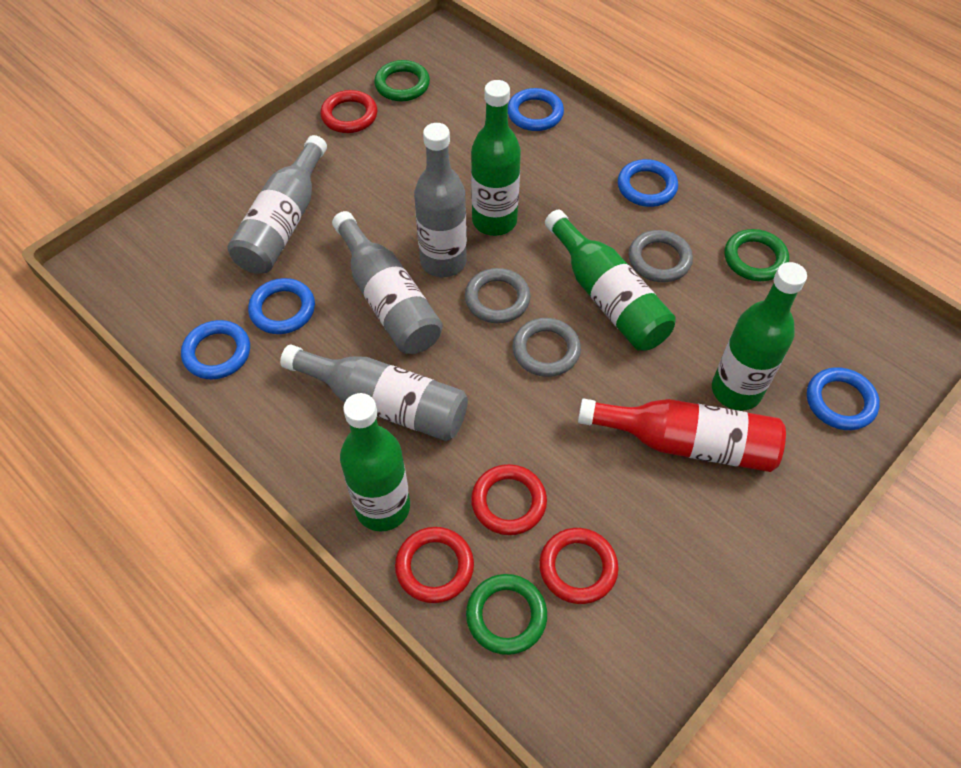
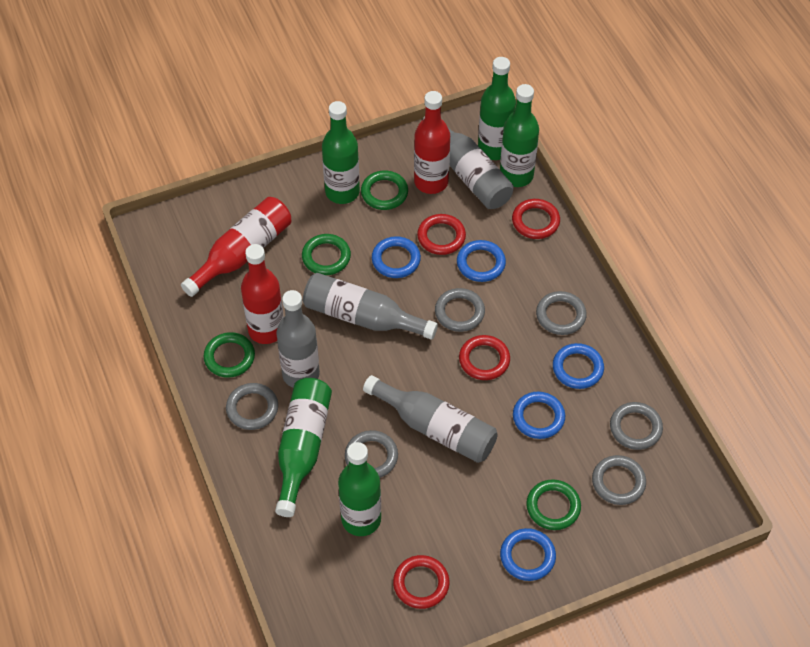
green bottle: 4 -> 5
green ring: 3 -> 4
grey ring: 3 -> 6
red bottle: 1 -> 3

